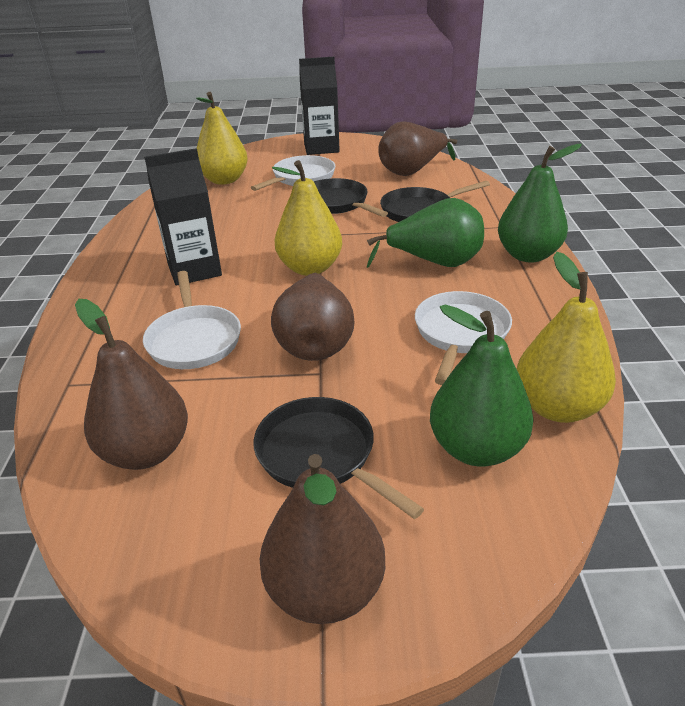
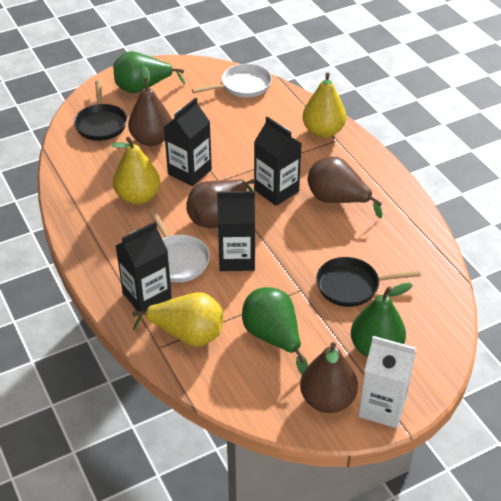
black carton: 2 -> 4
black pan: 3 -> 2
white carton: 0 -> 1
white pan: 3 -> 2

